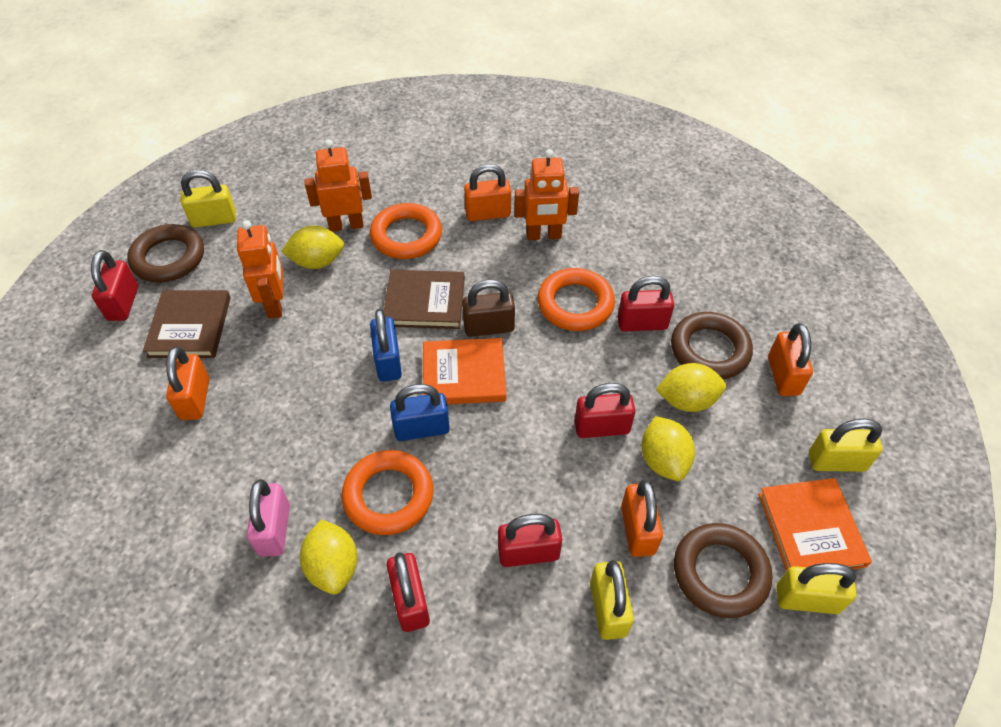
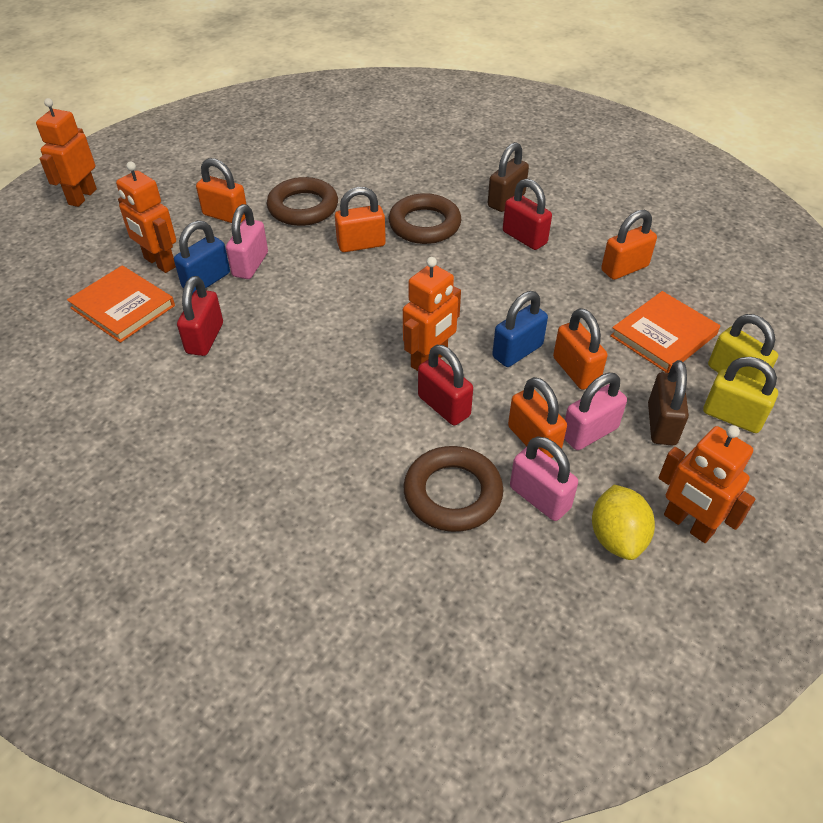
brown book: 2 -> 0
brown padlock: 1 -> 2
orange padlock: 4 -> 5
orange ring: 3 -> 0
orange robot: 3 -> 4
pink padlock: 1 -> 3
red padlock: 5 -> 3
yellow lemon: 4 -> 1
yellow padlock: 4 -> 2

